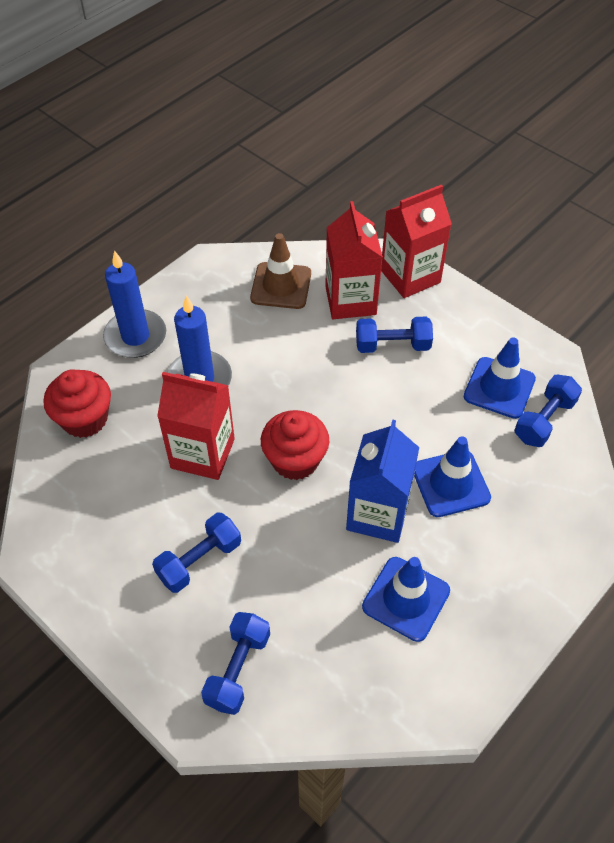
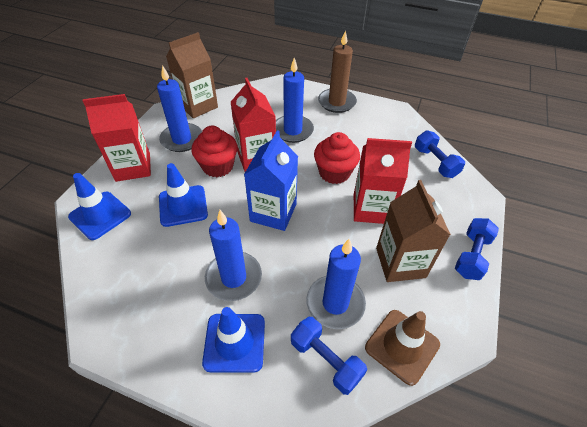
blue candle: 2 -> 4
blue dumbbell: 4 -> 3
brown candle: 0 -> 1
brown carton: 0 -> 2

